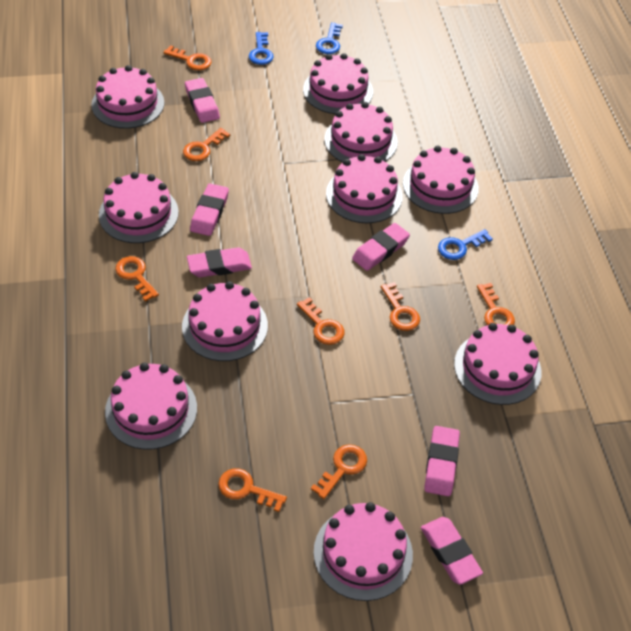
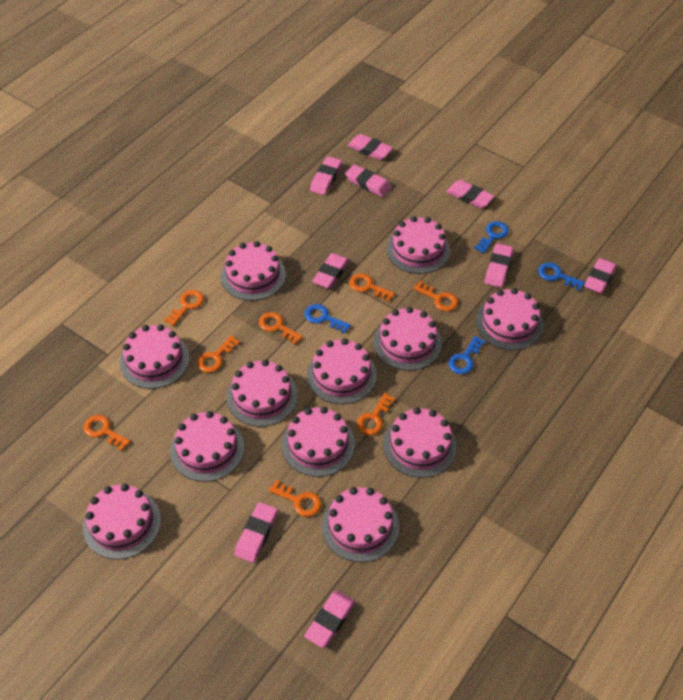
blue key: 3 -> 4
pink cake: 10 -> 12
pink eraser: 6 -> 9

